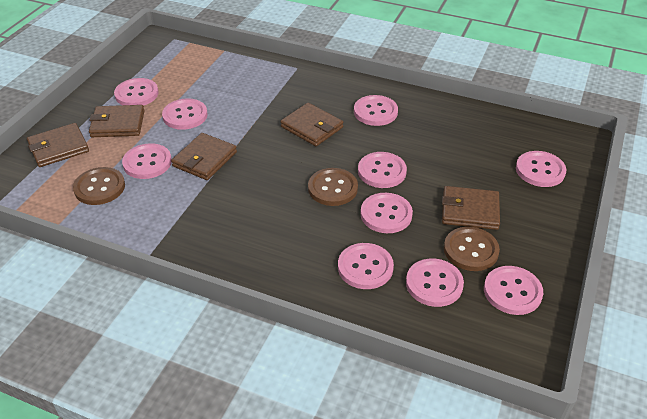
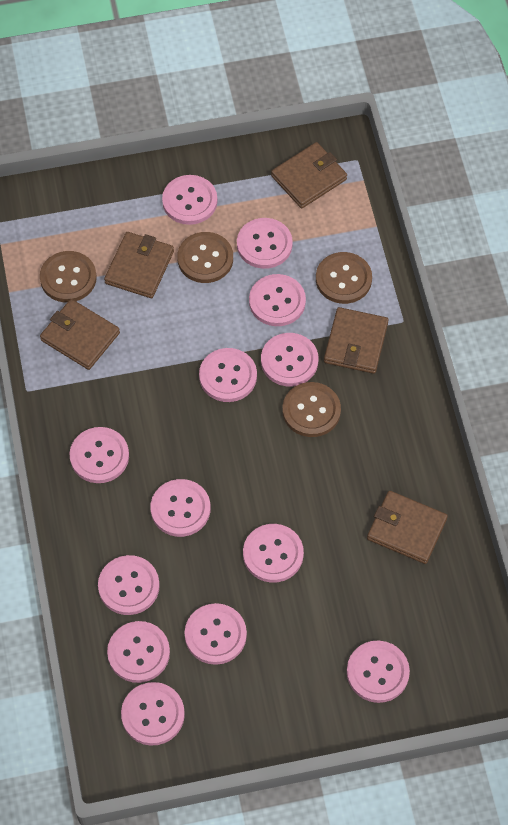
brown button: 3 -> 4
pink button: 10 -> 13

